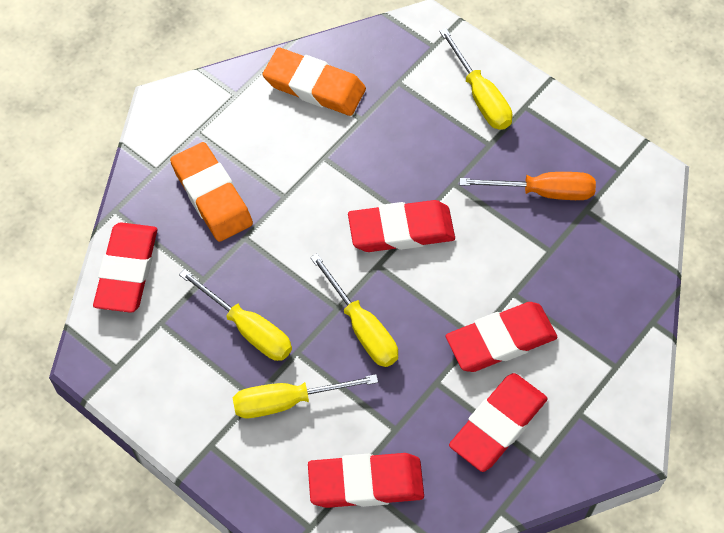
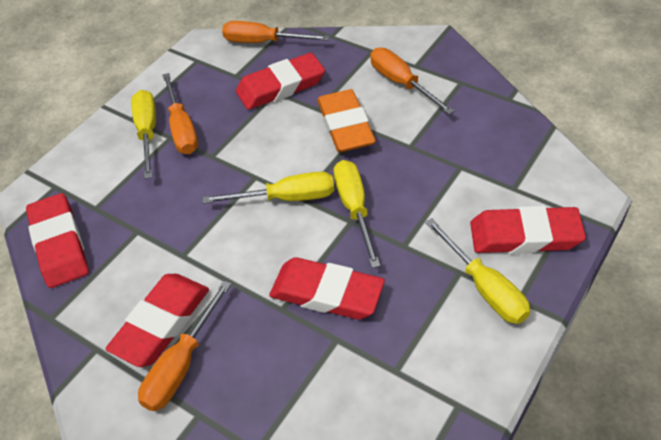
orange eraser: 2 -> 1
orange screwdriver: 1 -> 4

